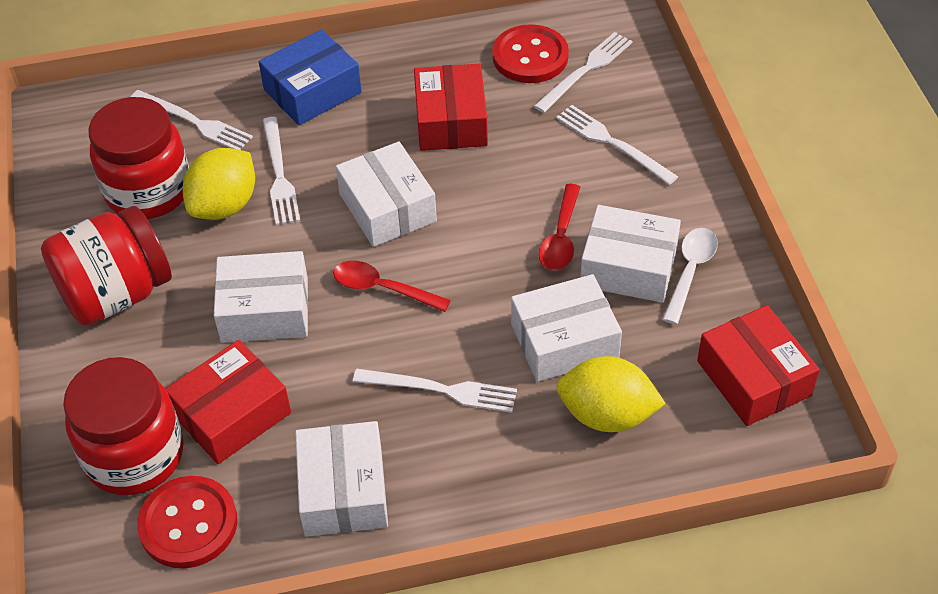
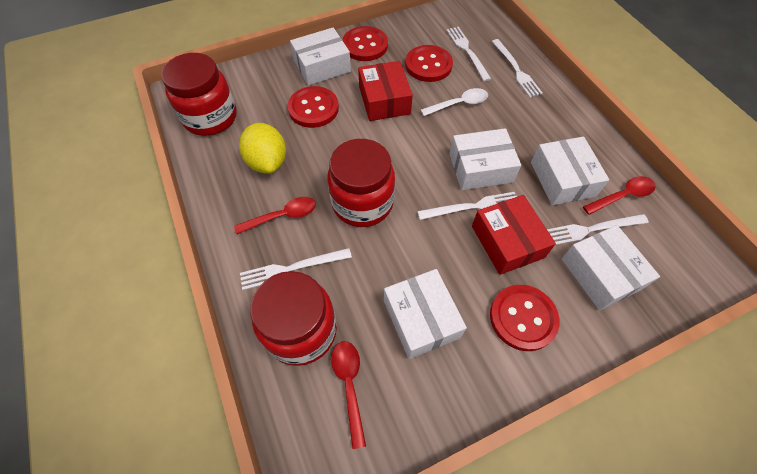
blue box: 1 -> 0
red box: 3 -> 2
red button: 2 -> 4
red spoon: 2 -> 3
yellow lemon: 2 -> 1

